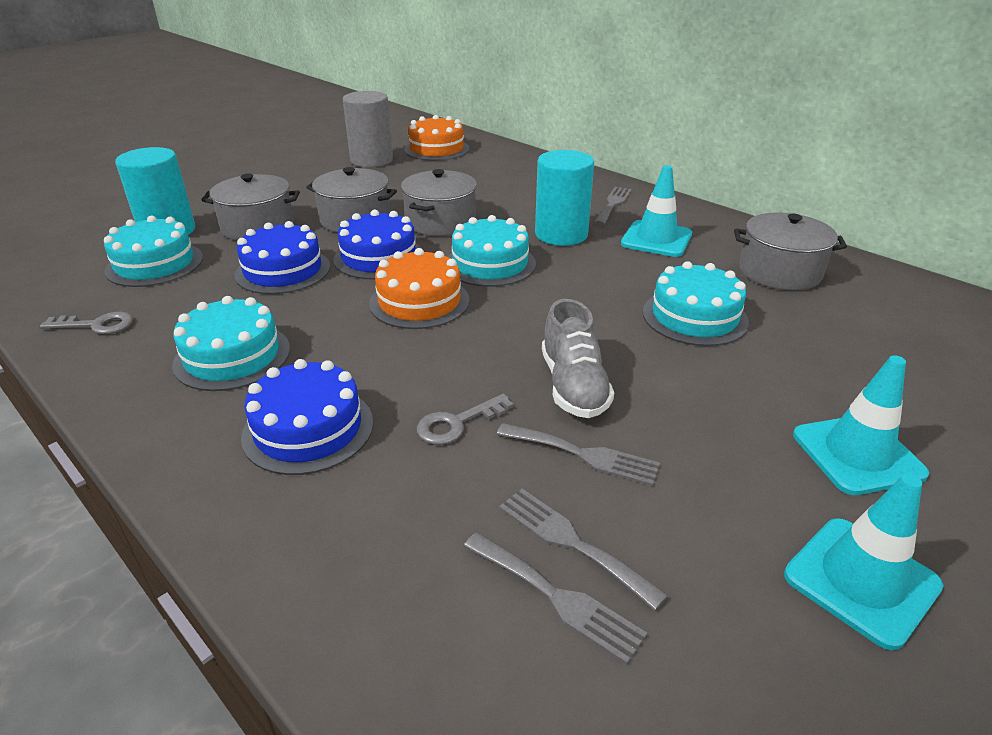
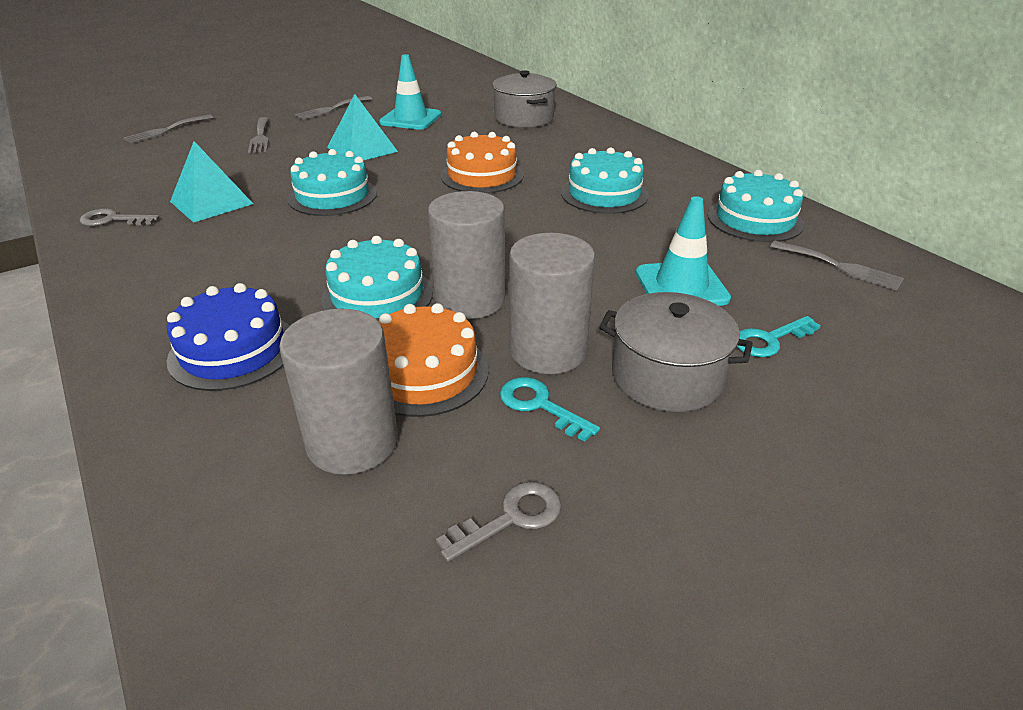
blue cake: 3 -> 1
grey cylinder: 1 -> 3
grey pot: 4 -> 2
grey shoe: 1 -> 0
turquoise cylinder: 2 -> 0
turquoise key: 0 -> 2
turquoise pyramid: 0 -> 2
turquoise traffic cone: 3 -> 2

